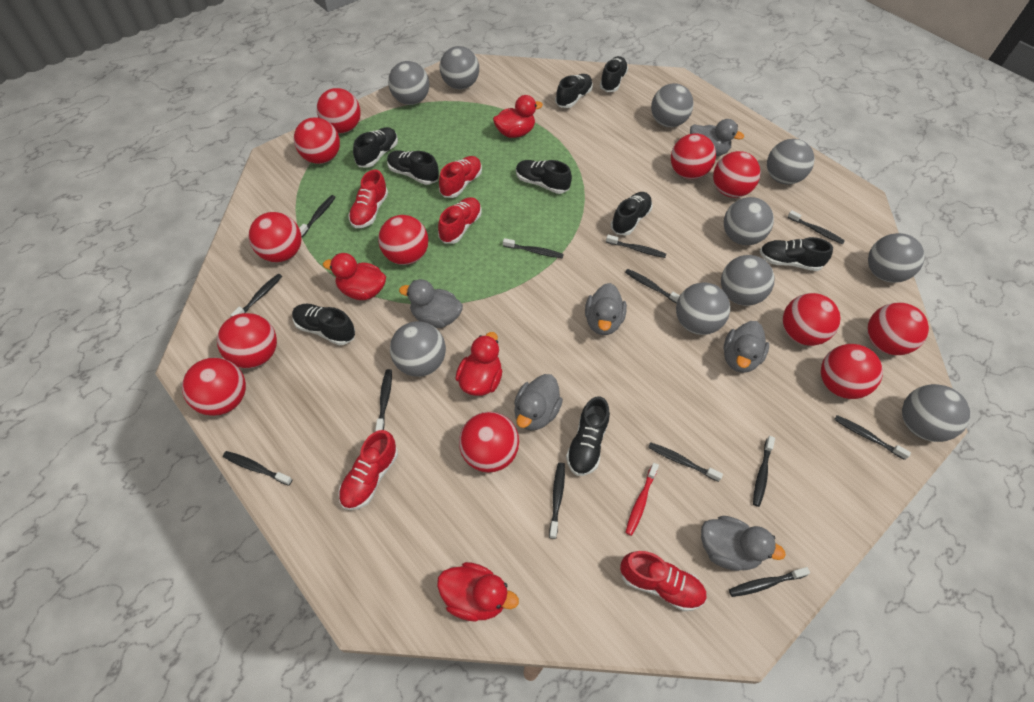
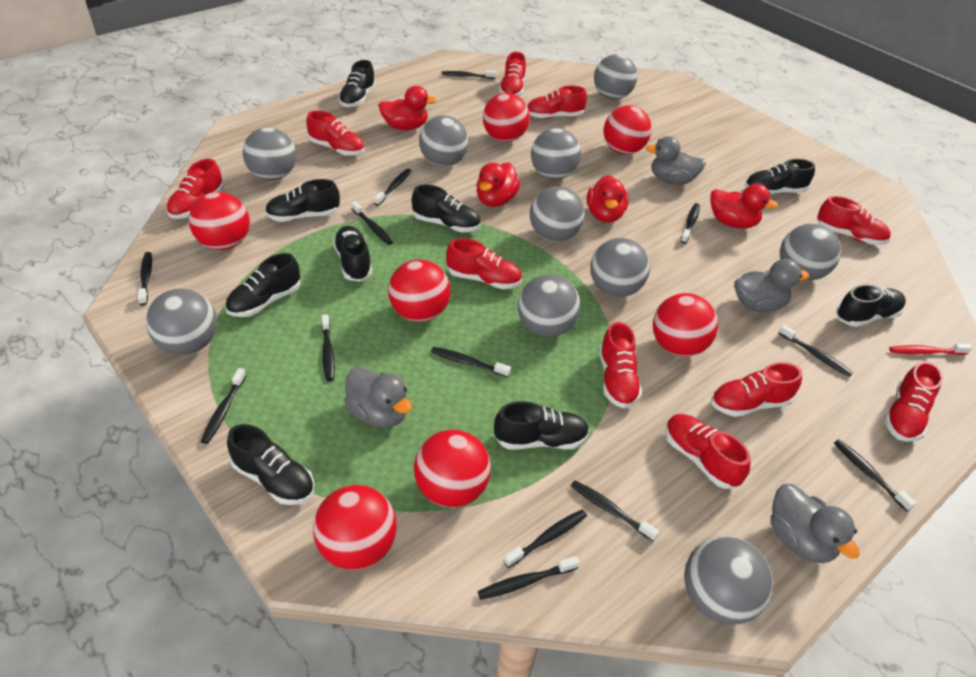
grey duck: 6 -> 4
red ball: 12 -> 7
red shoe: 5 -> 10

